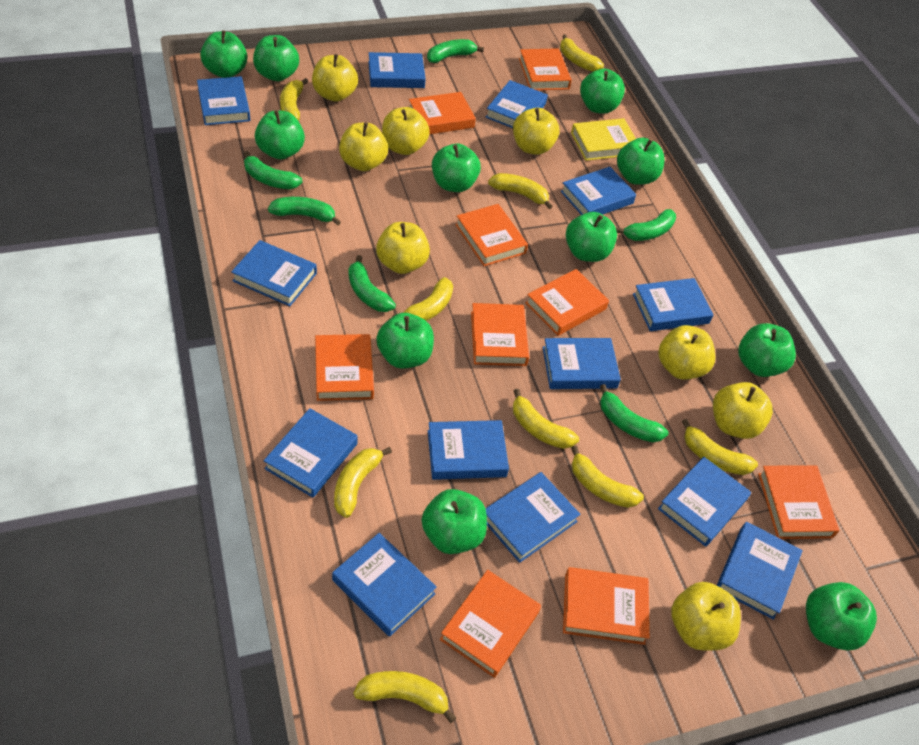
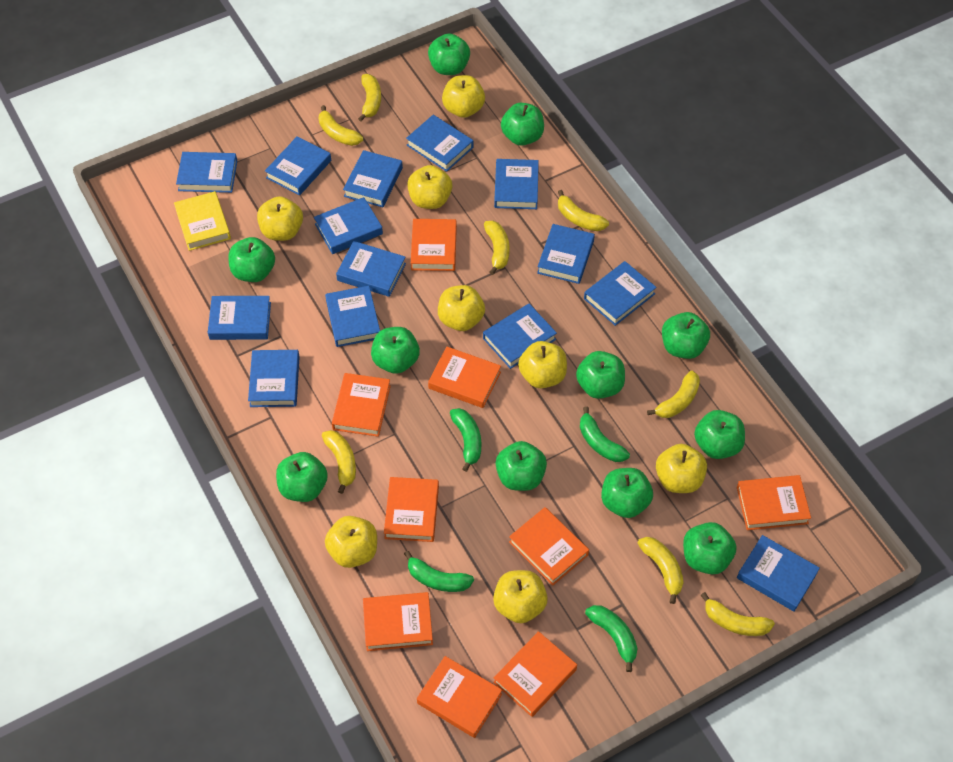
blue book: 13 -> 14
green banana: 6 -> 4
yellow banana: 9 -> 8

